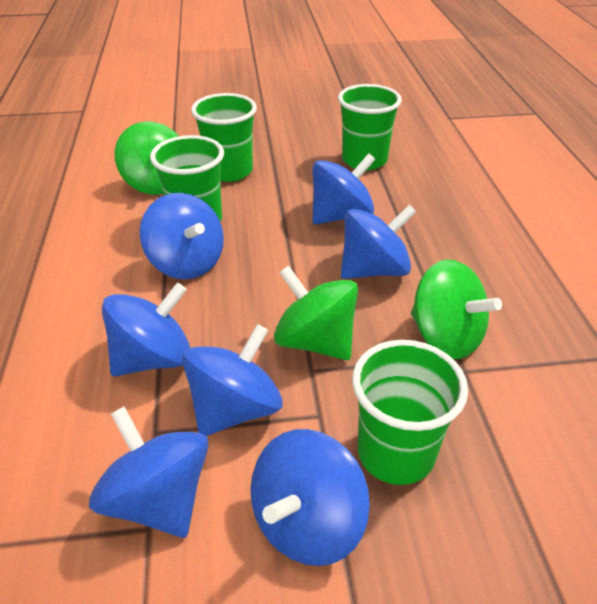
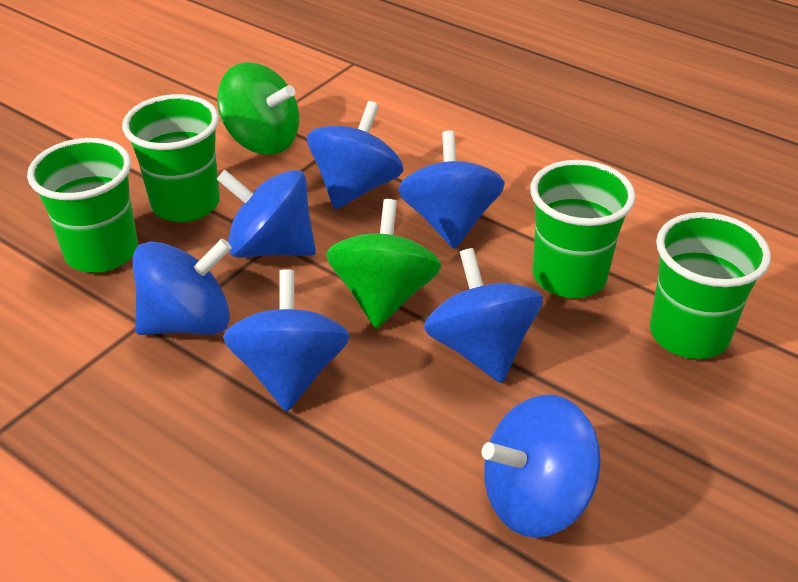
green spinning top: 3 -> 2

